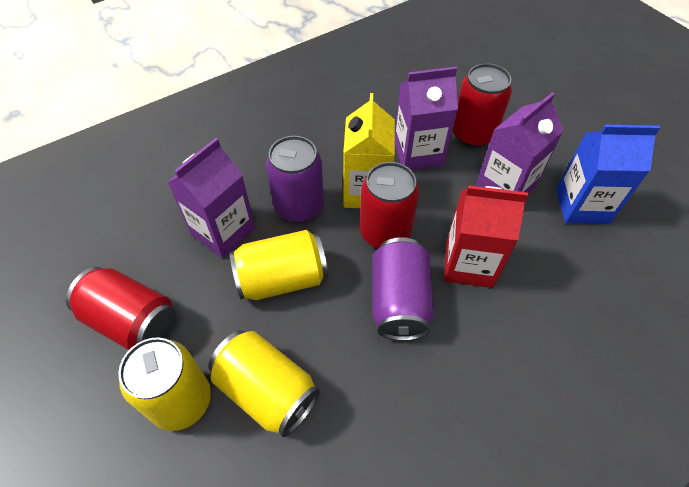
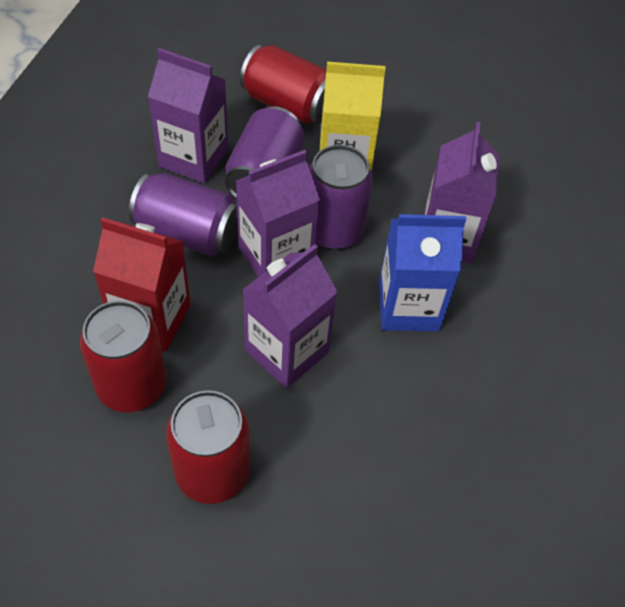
purple can: 2 -> 3
purple carton: 3 -> 4
yellow can: 3 -> 0

